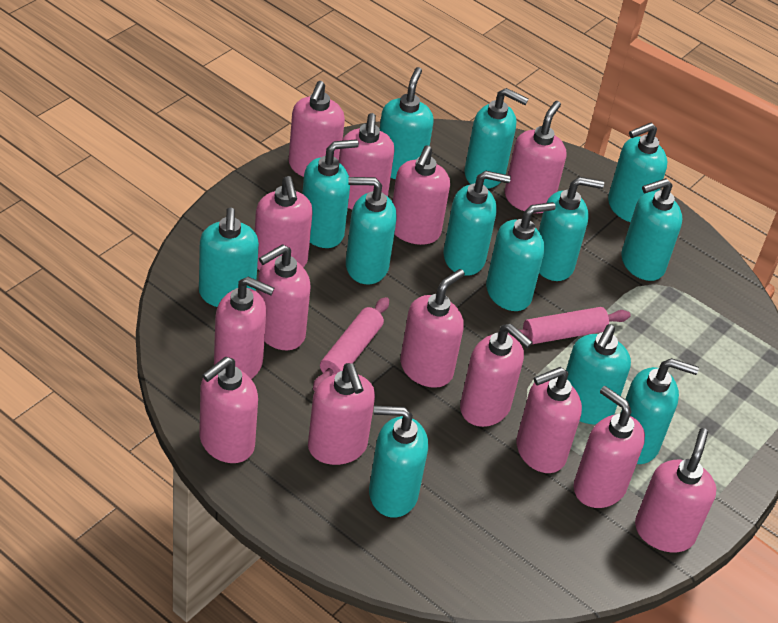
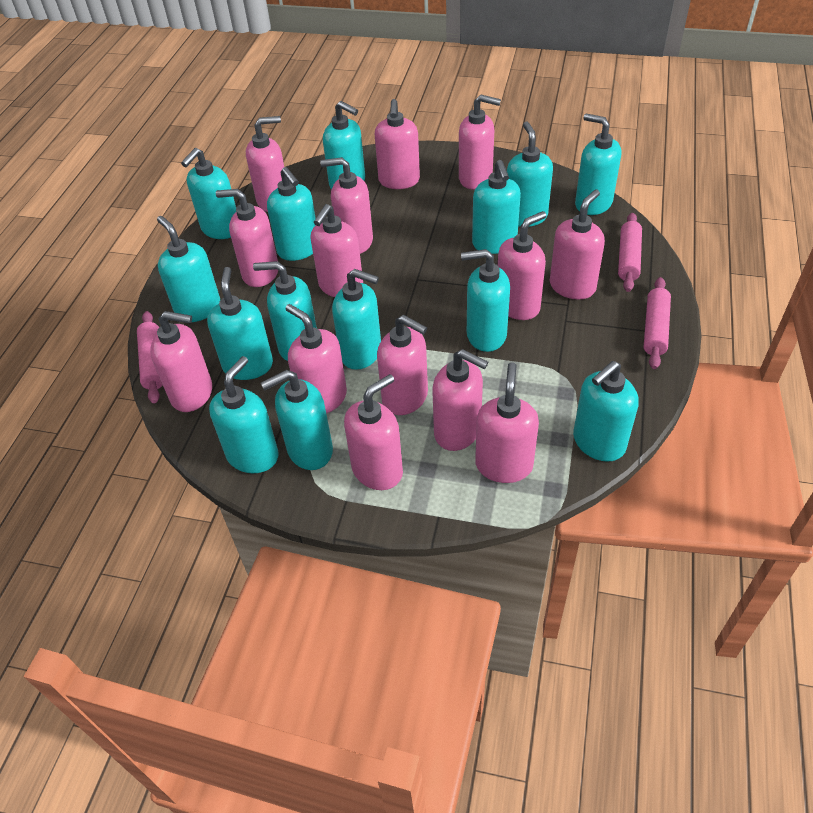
pink rolling pin: 2 -> 3
turquoise soap dispenser: 13 -> 14

